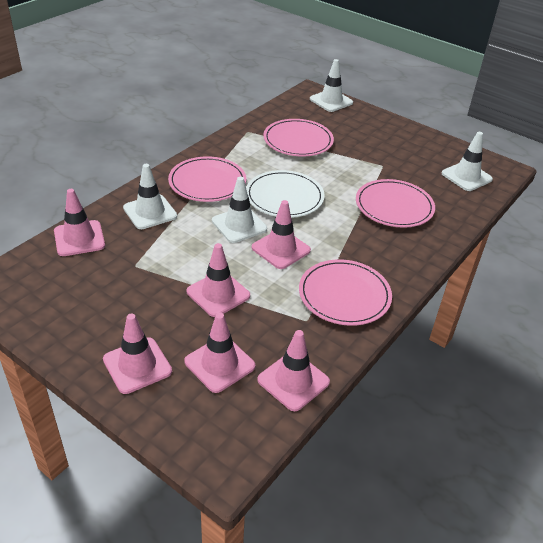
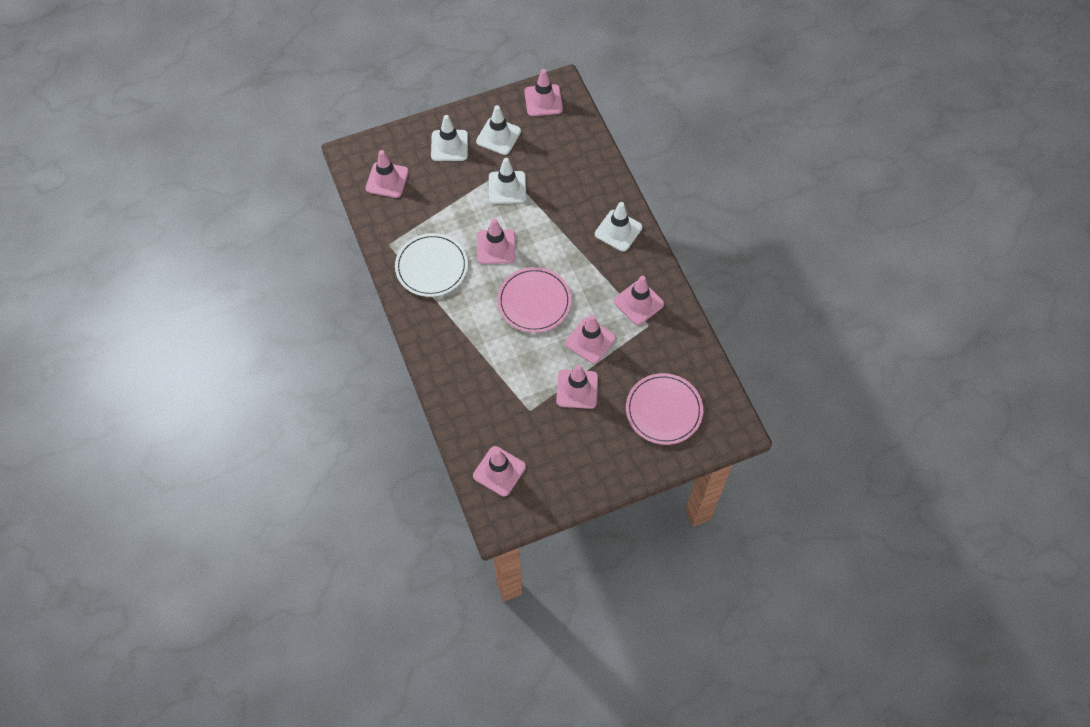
pink plate: 4 -> 2
pink traffic cone: 6 -> 7

